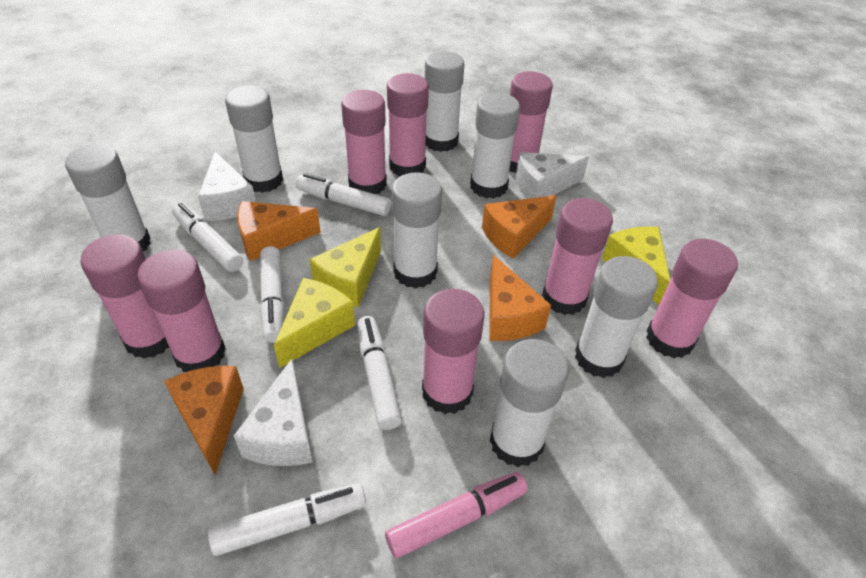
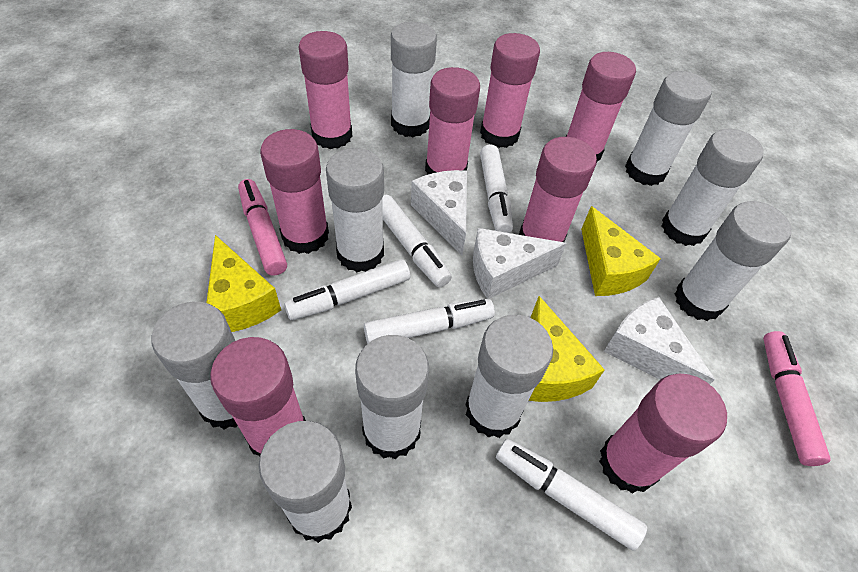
orange cheese: 4 -> 0
pink marker: 1 -> 2
white glue stick: 7 -> 9

